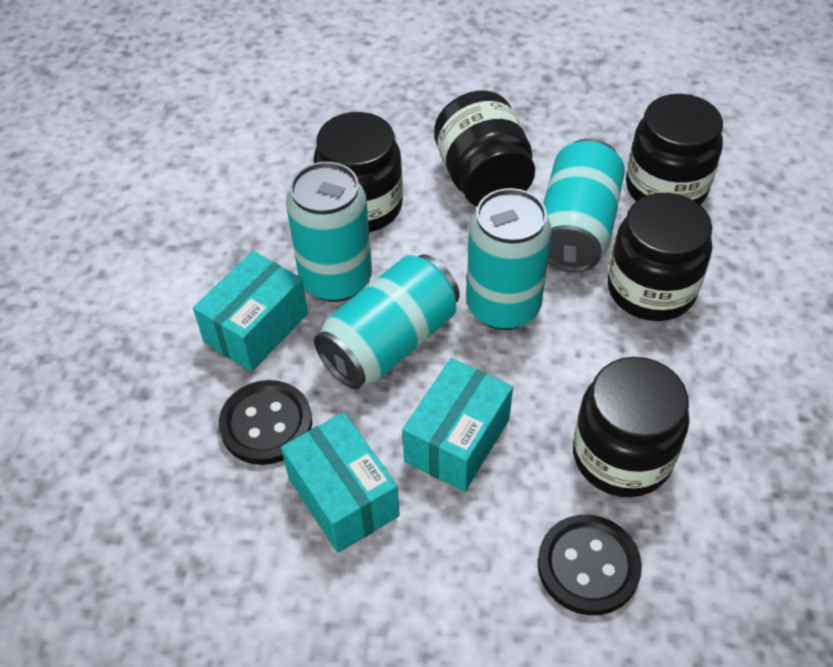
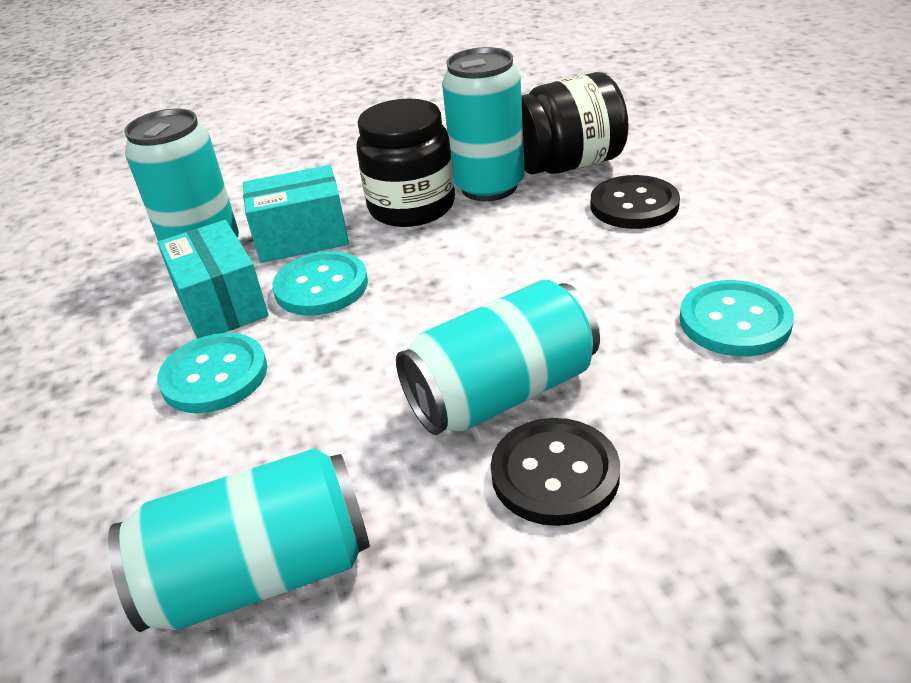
black jar: 5 -> 2
turquoise box: 3 -> 2
turquoise button: 0 -> 3

